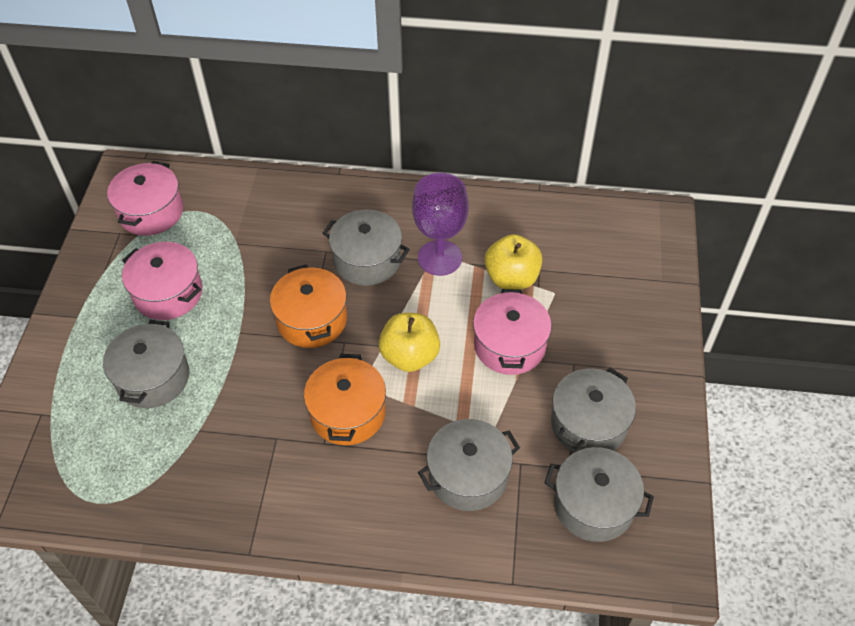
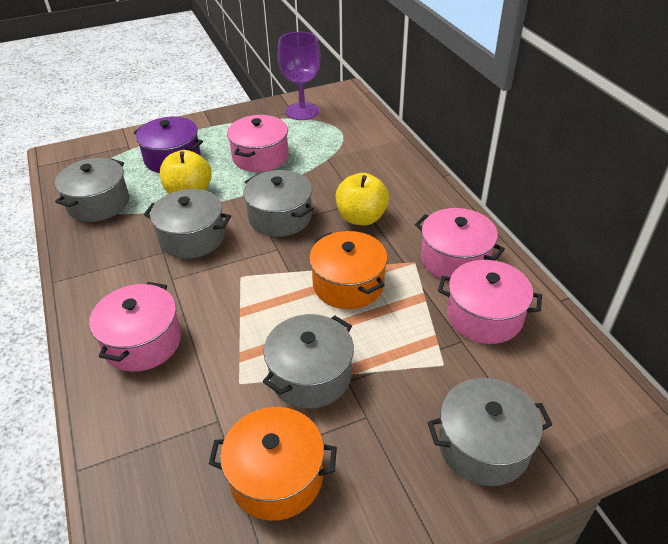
pink pot: 3 -> 4
purple pot: 0 -> 1

